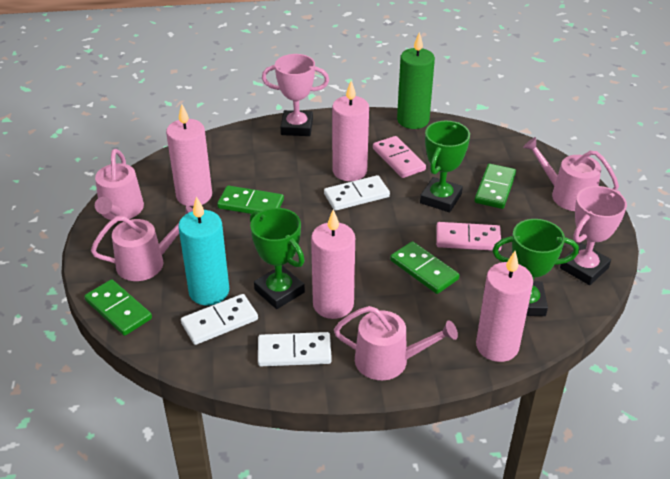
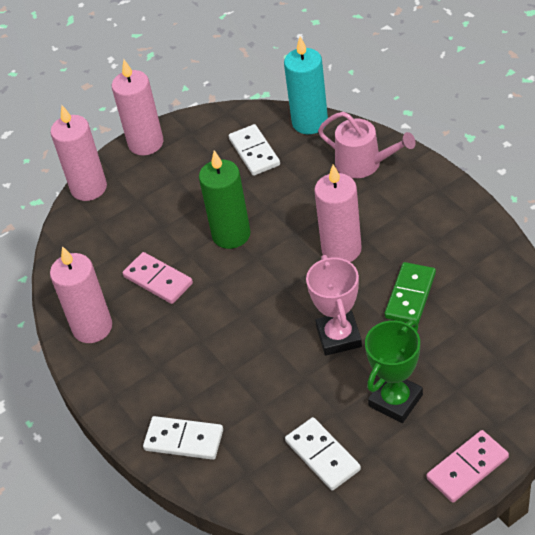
green domino: 4 -> 1
green trophy: 3 -> 1
pink trophy: 2 -> 1
pink watering can: 4 -> 1

